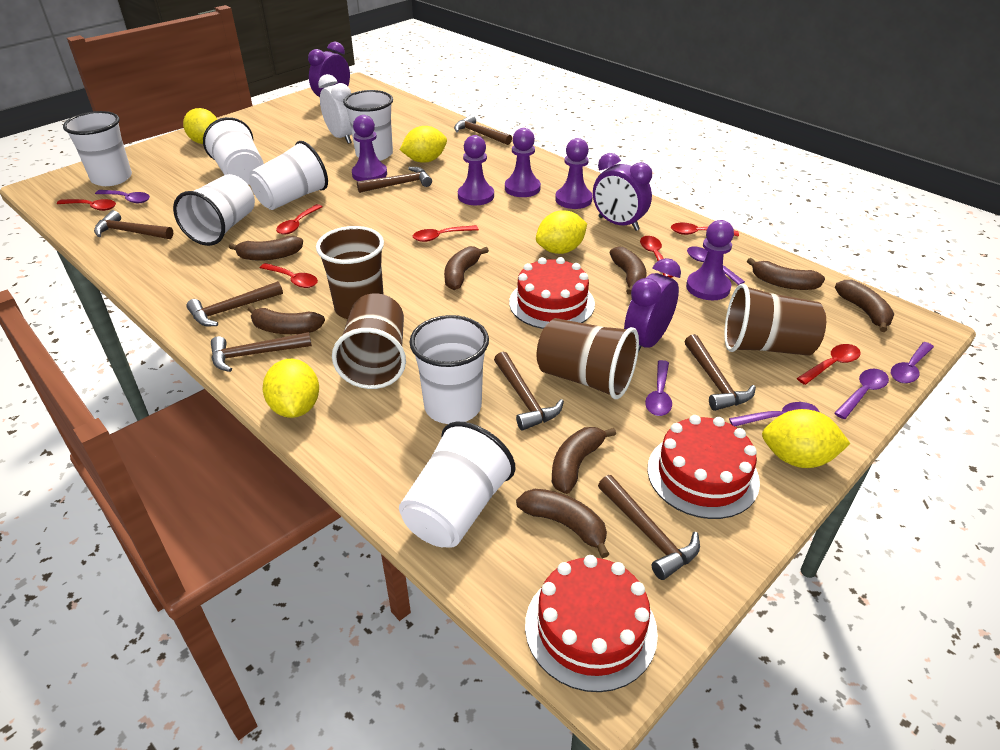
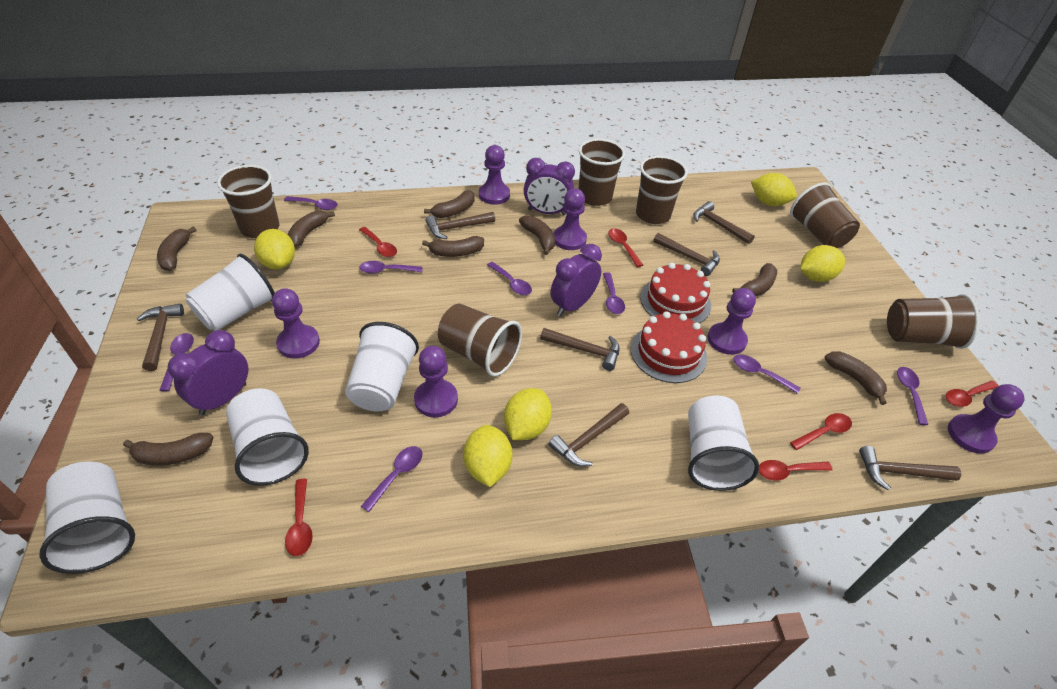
brown cup: 4 -> 6
brown hammer: 8 -> 7
purple pawn: 5 -> 6
purple spoon: 6 -> 8
red cake: 3 -> 2
red spoon: 7 -> 6
white clock: 1 -> 0
white cup: 7 -> 5

